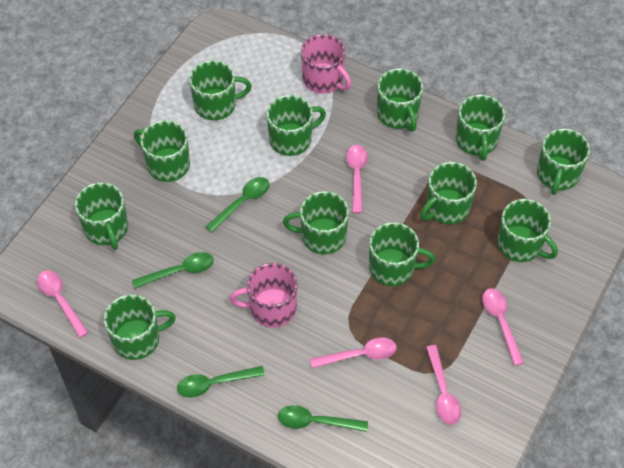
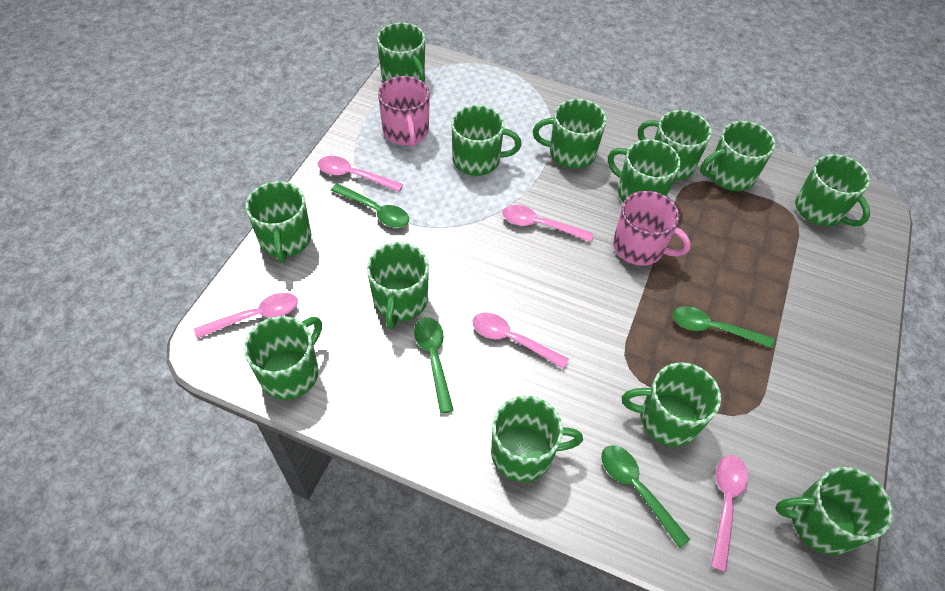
green mug: 12 -> 13

